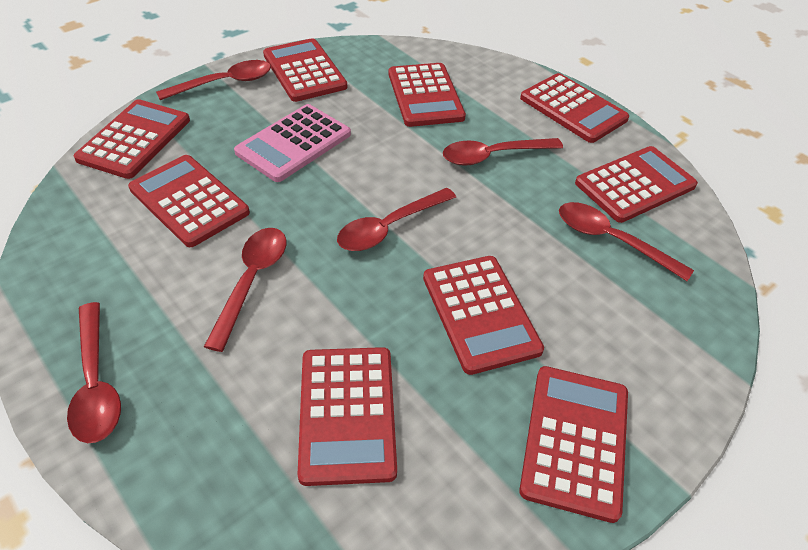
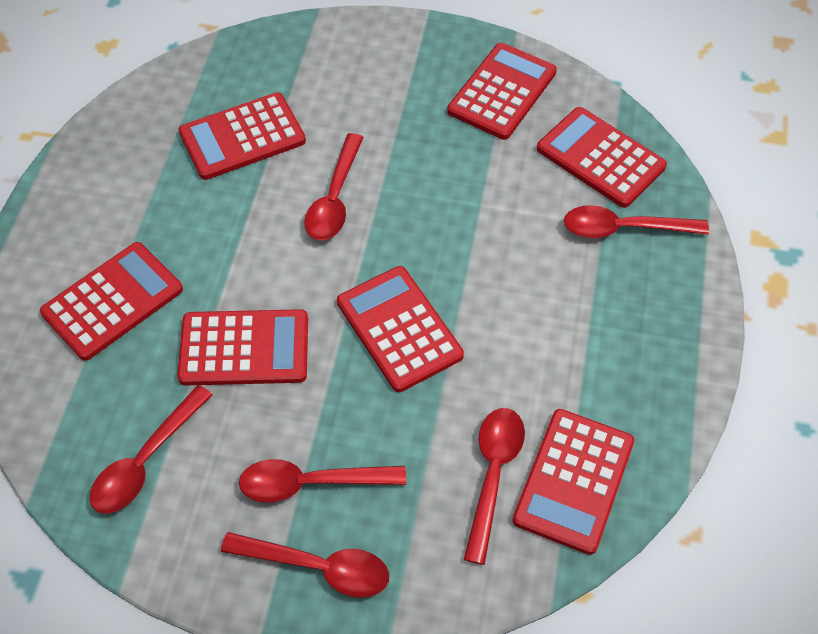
pink calculator: 1 -> 0
red calculator: 9 -> 7

